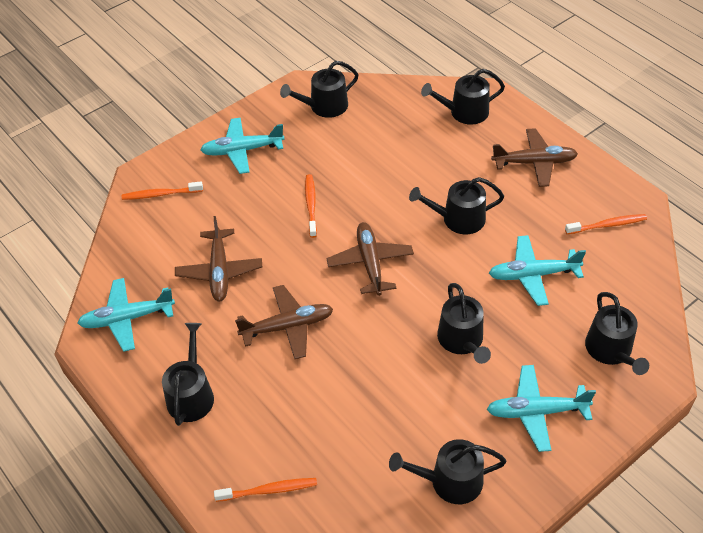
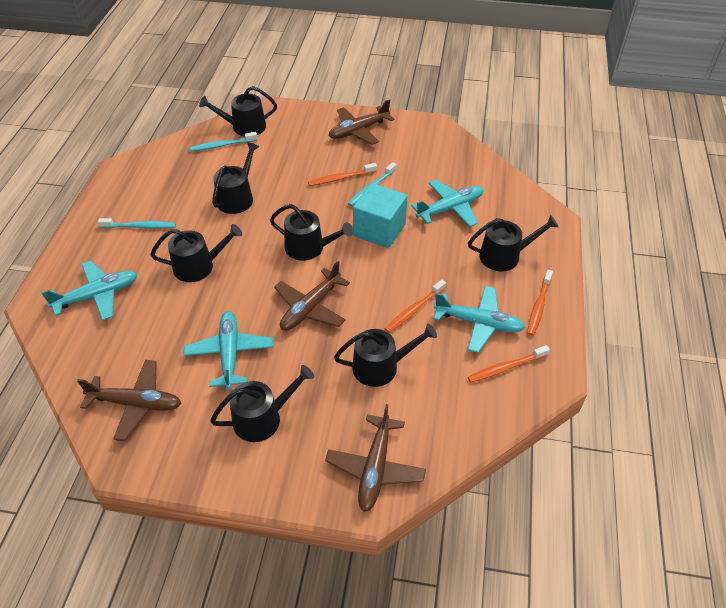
turquoise cube: 0 -> 1
turquoise toothbrush: 0 -> 3

